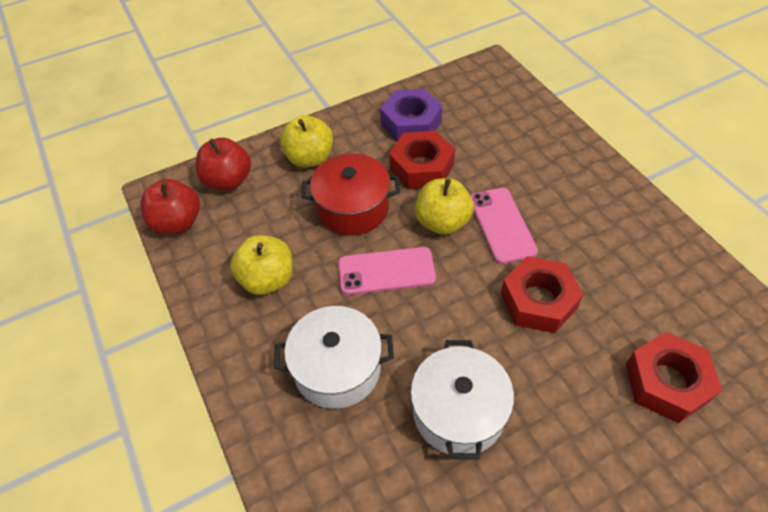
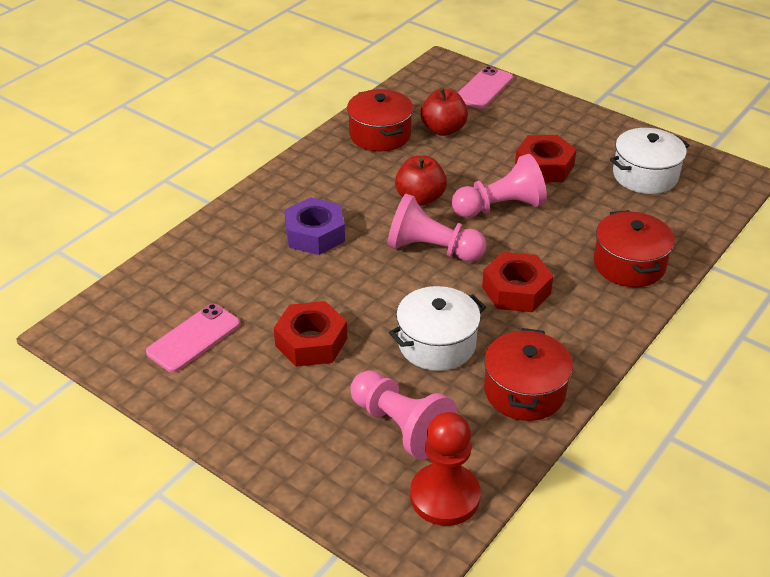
pink pawn: 0 -> 3
red pawn: 0 -> 1
red pot: 1 -> 3
yellow apple: 3 -> 0

